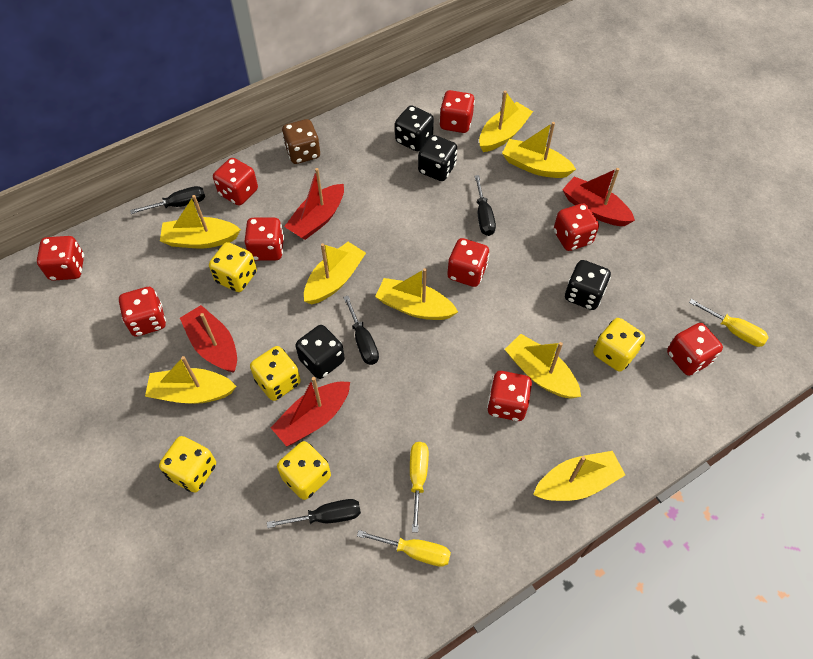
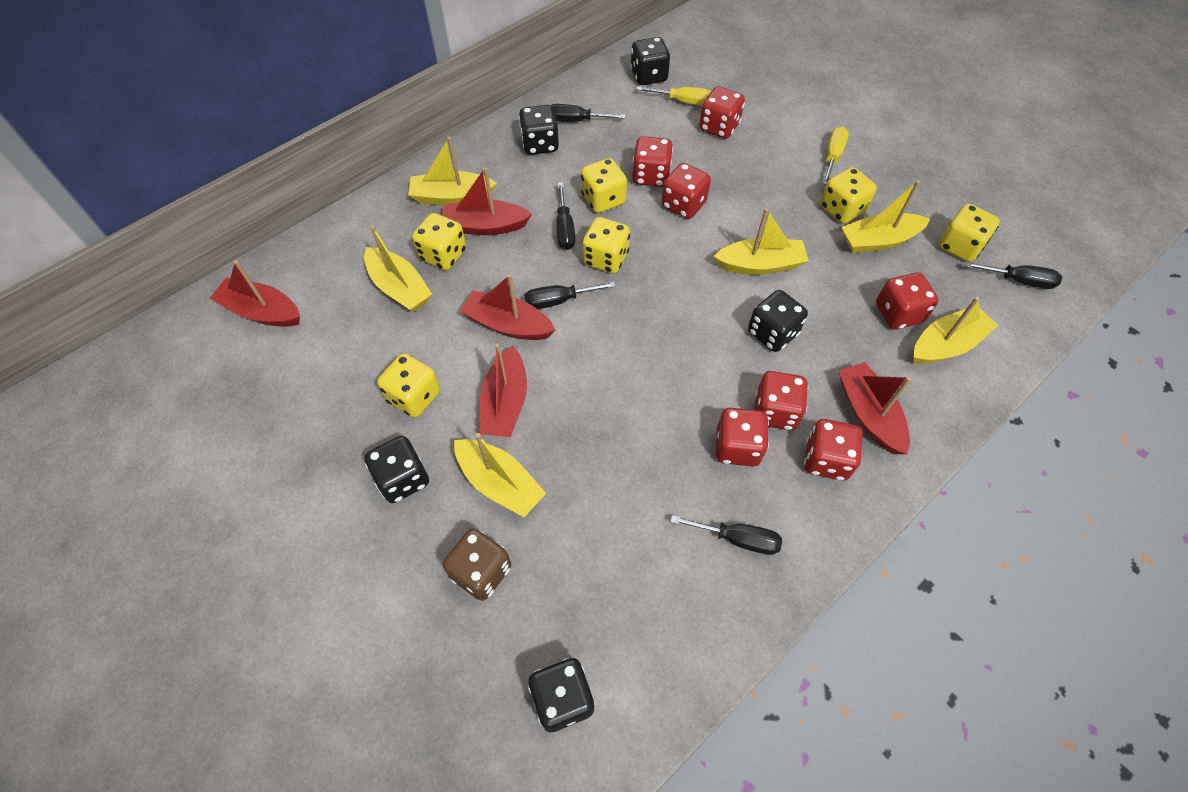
black dice: 4 -> 5
black screwdriver: 4 -> 5
red boat: 4 -> 5
red dice: 9 -> 7
yellow boat: 8 -> 6
yellow dice: 5 -> 6
yellow screwdriver: 3 -> 2

